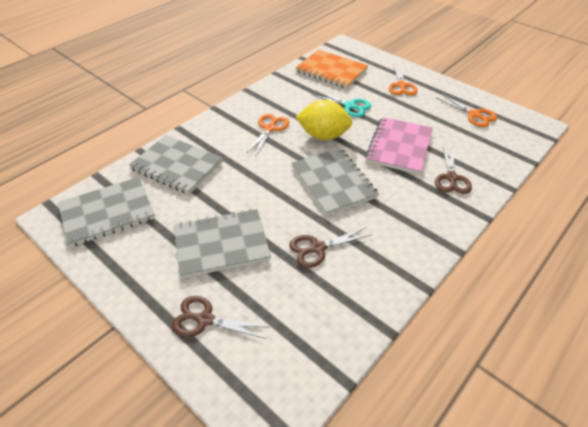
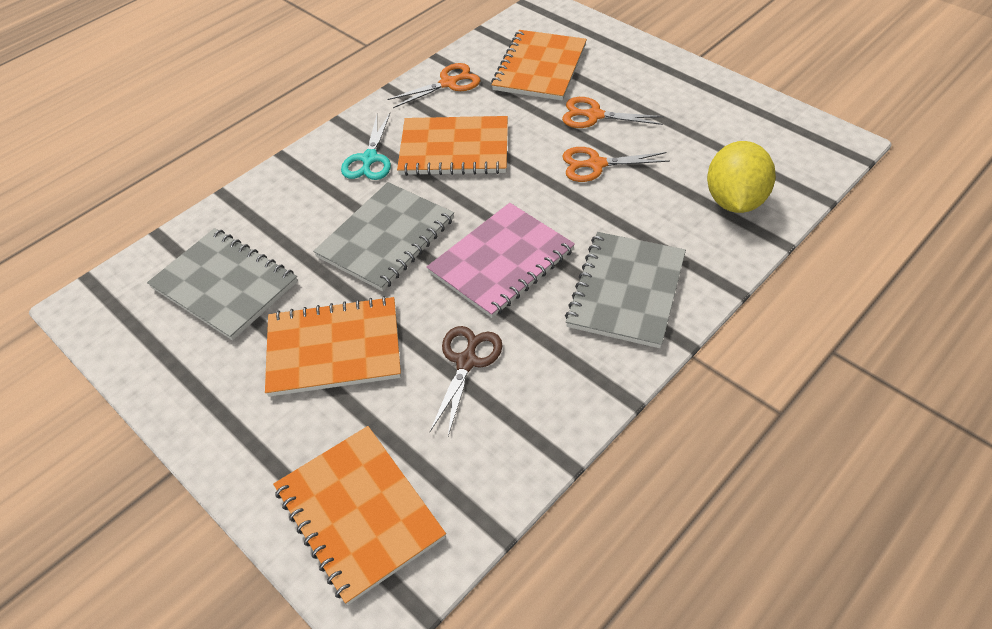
brown scissors: 3 -> 1
grey notebook: 4 -> 3
orange notebook: 1 -> 4

